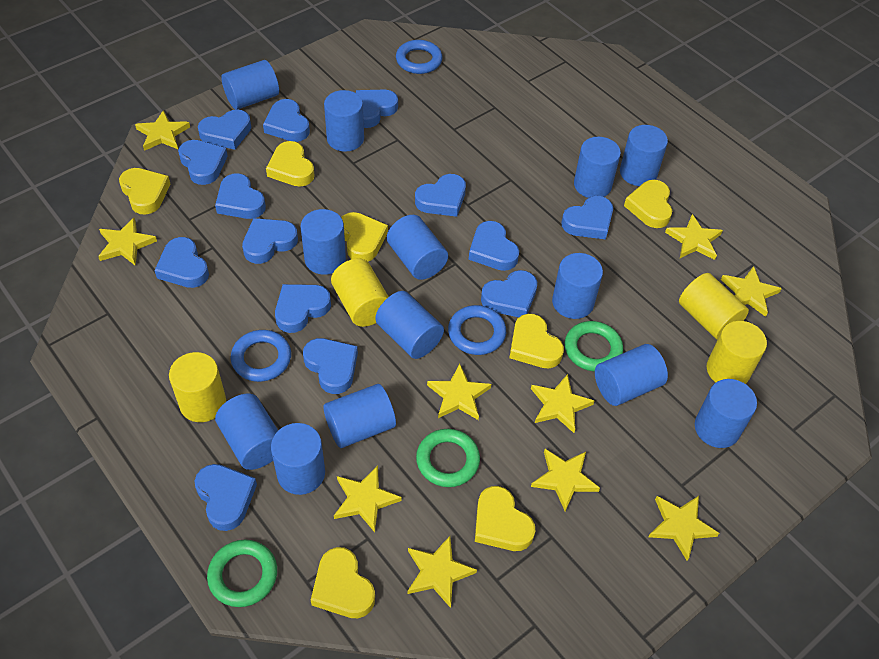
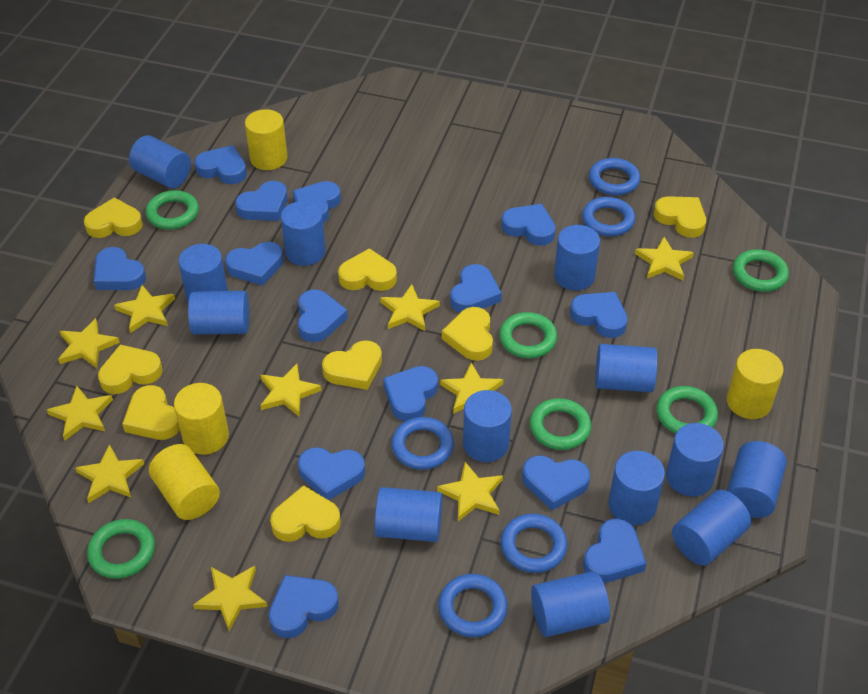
blue ring: 3 -> 5
green ring: 3 -> 6
yellow heart: 7 -> 8

